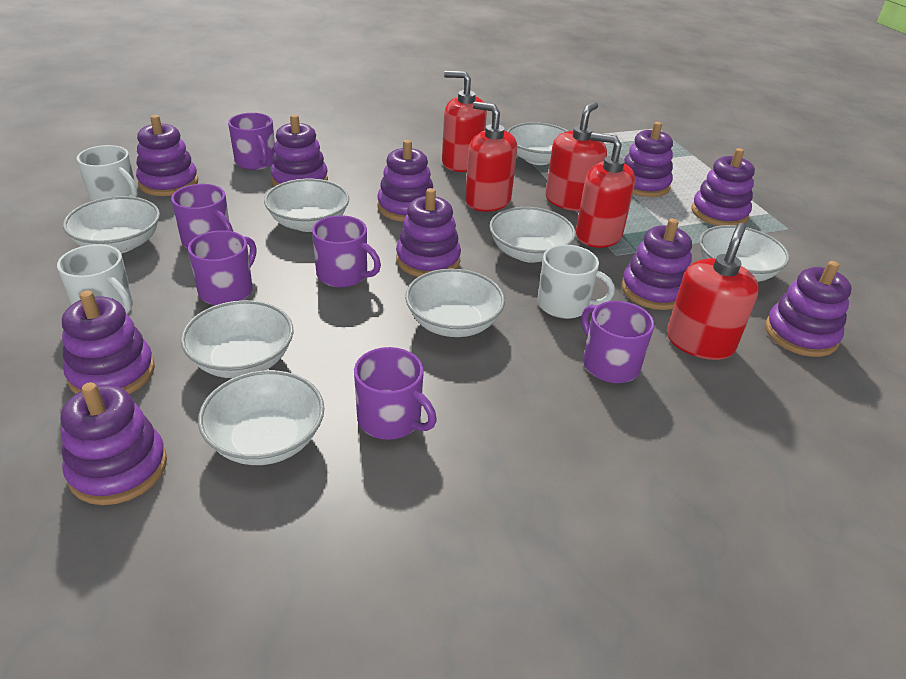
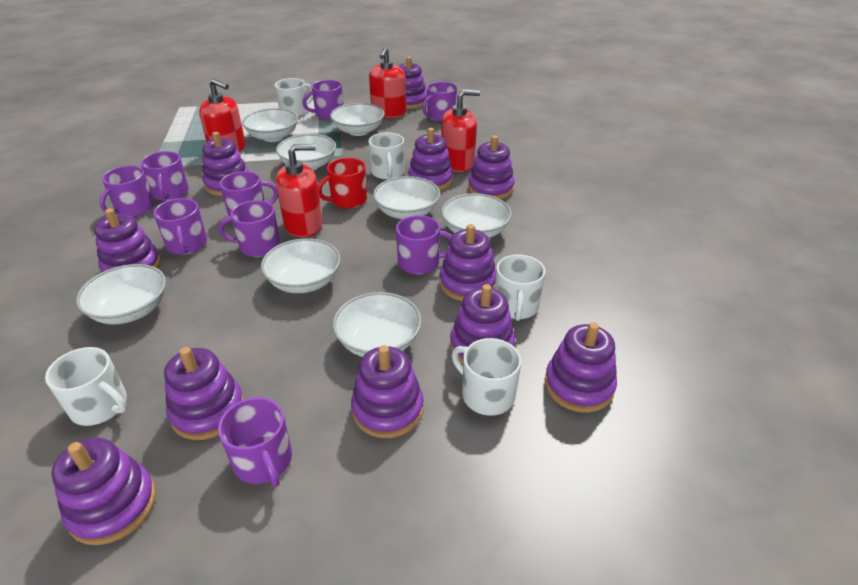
purple mug: 6 -> 9
purple stacking toy: 10 -> 11
red mug: 0 -> 1
red soap dispenser: 5 -> 4
white mug: 3 -> 5

